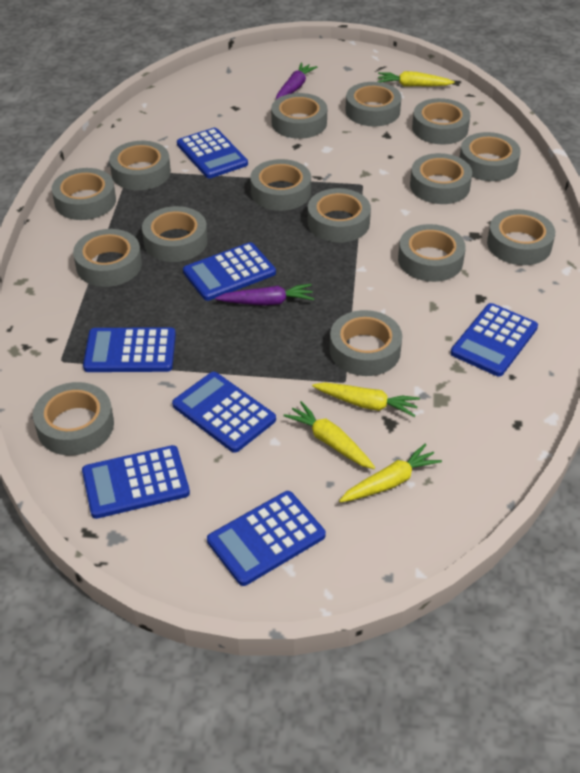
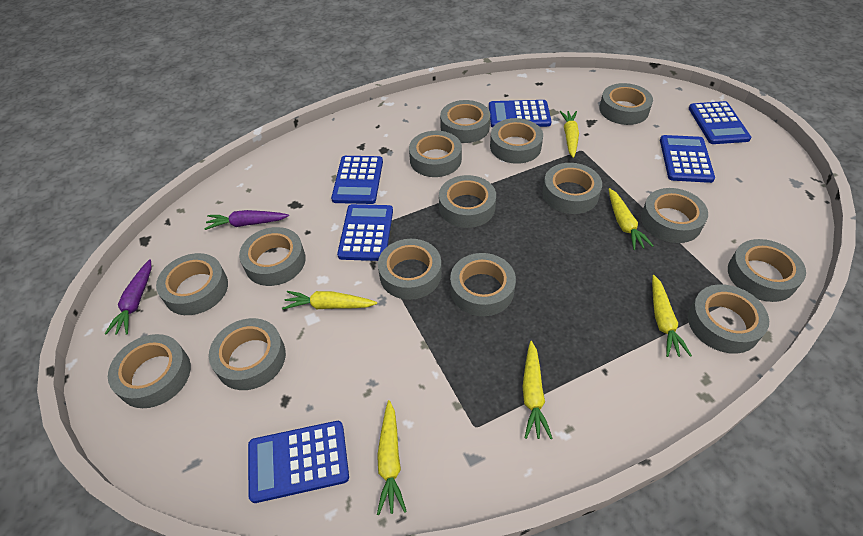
blue calculator: 7 -> 6
yellow carrot: 4 -> 6

